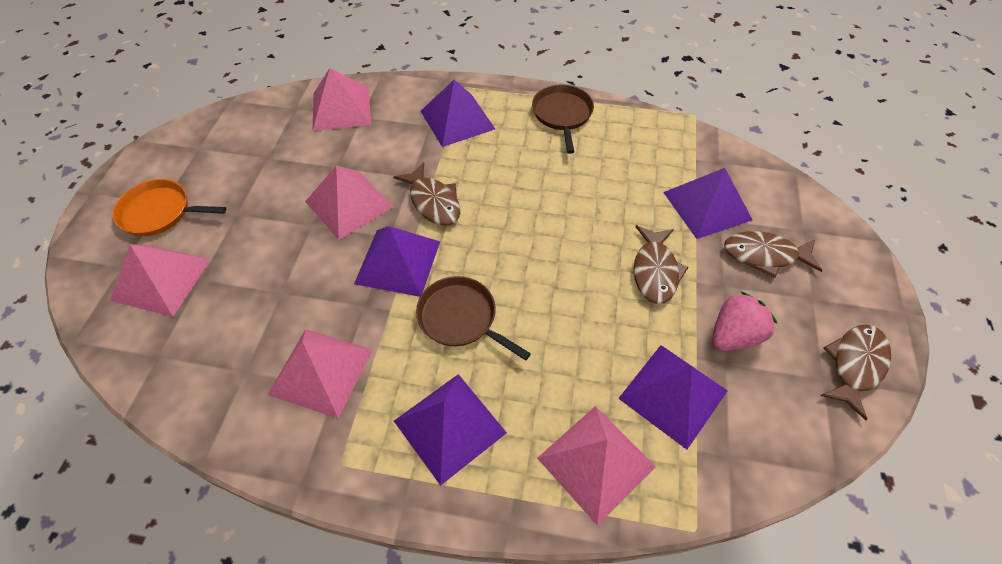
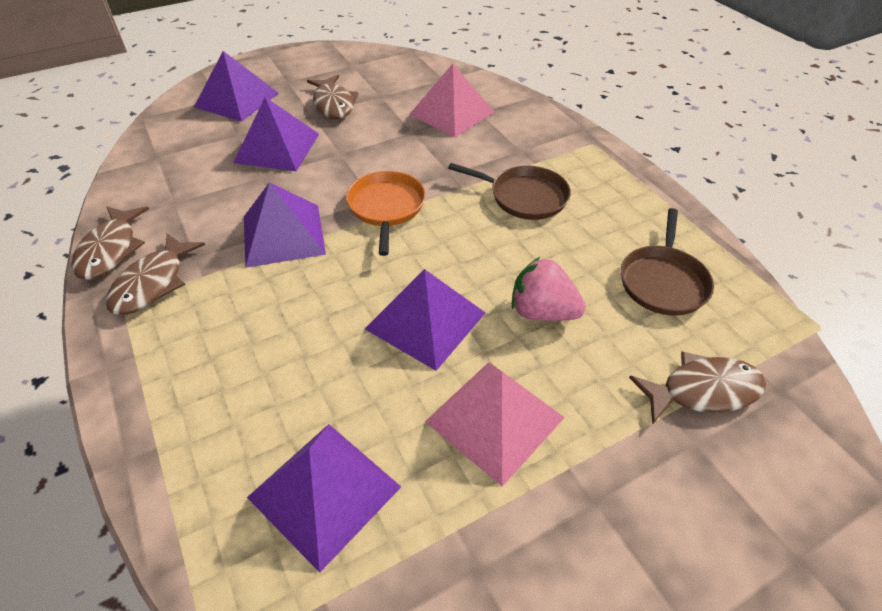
pink pyramid: 5 -> 2

